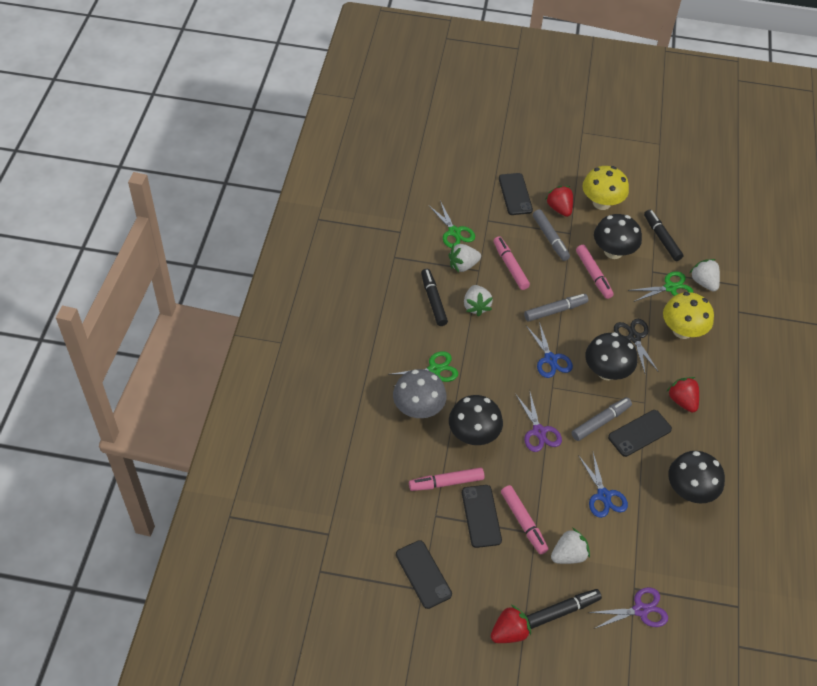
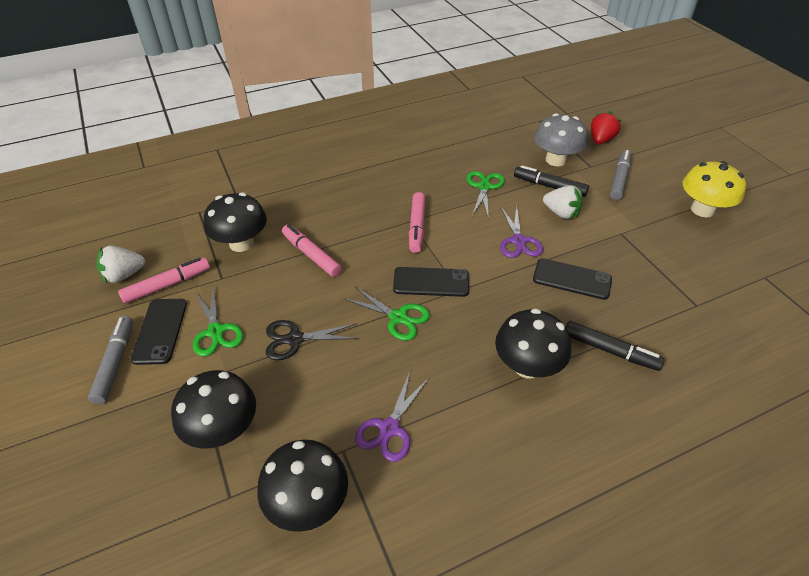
black marker: 3 -> 2
black phone: 4 -> 3
blue scissors: 2 -> 0
grey marker: 3 -> 2
pink marker: 4 -> 3
red strawberry: 3 -> 1
white strawberry: 4 -> 2
yellow mushroom: 2 -> 1

